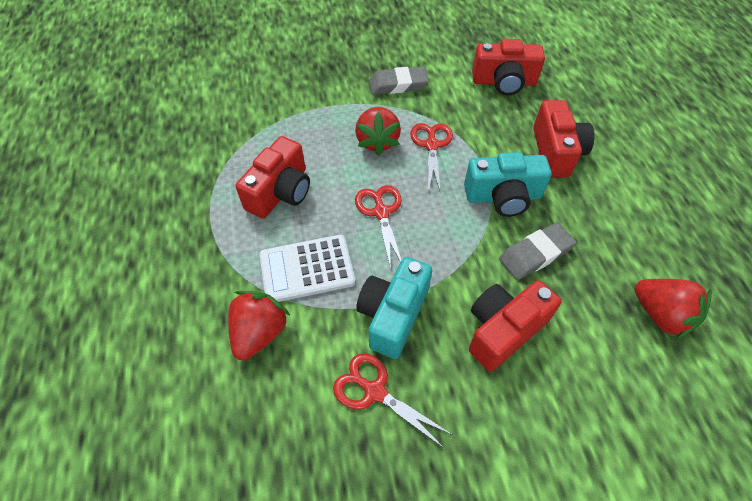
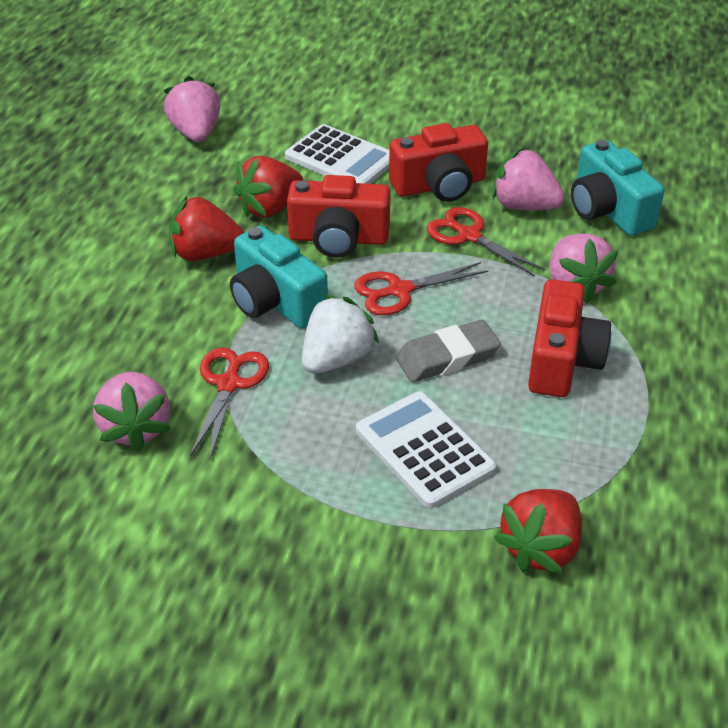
grey eraser: 2 -> 1
pink strawberry: 0 -> 4
red camera: 4 -> 3
white calculator: 1 -> 2
white strawberry: 0 -> 1

